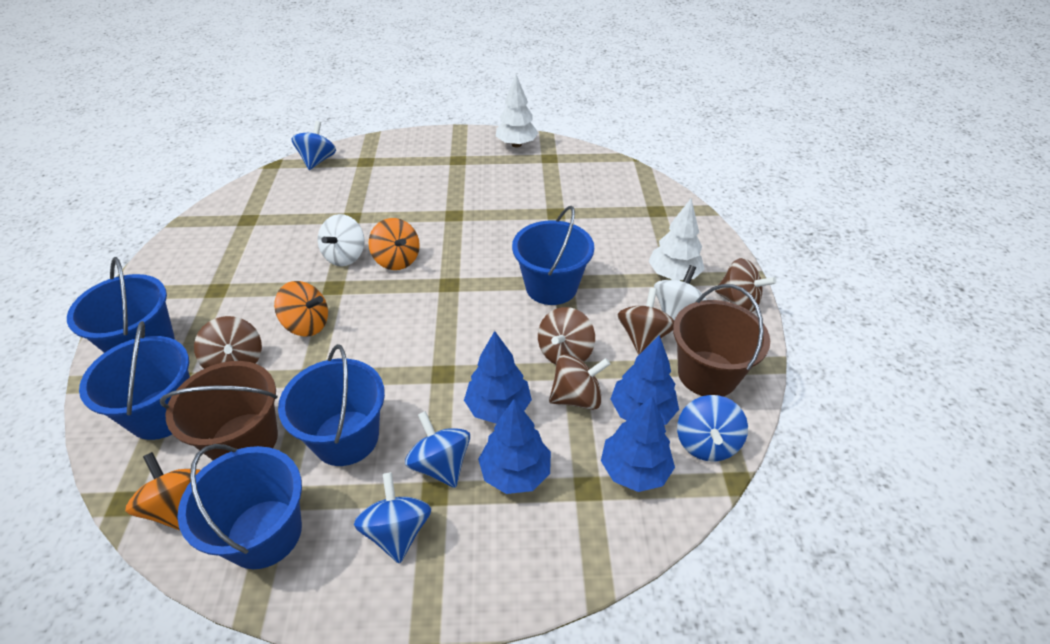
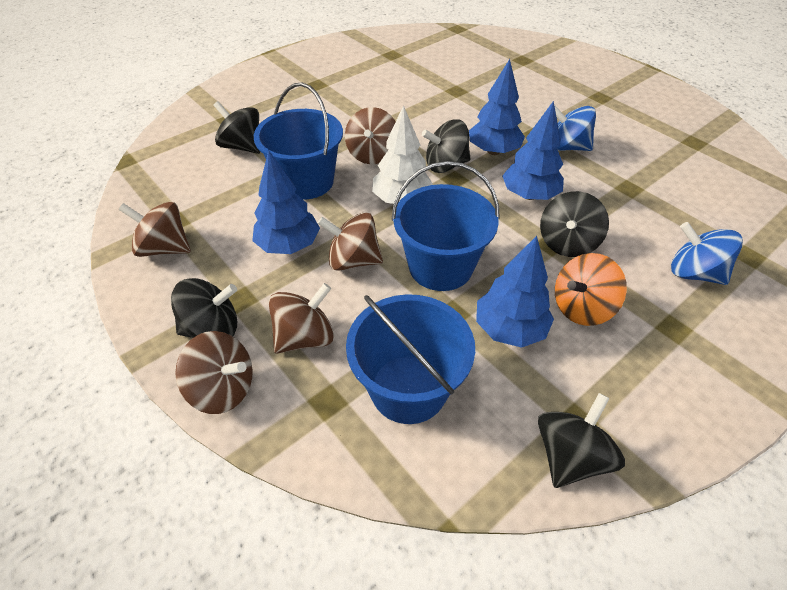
black spinning top: 0 -> 5
blue bucket: 5 -> 3
blue spinning top: 4 -> 2
brown bucket: 2 -> 0
orange spinning top: 3 -> 1
white spinning top: 2 -> 0
white tree: 2 -> 1

